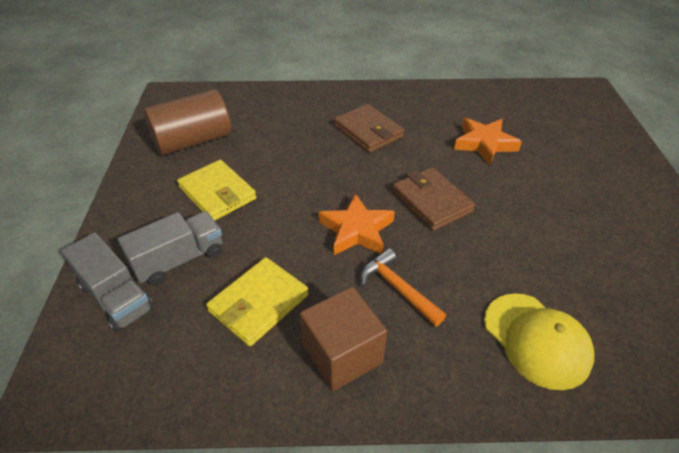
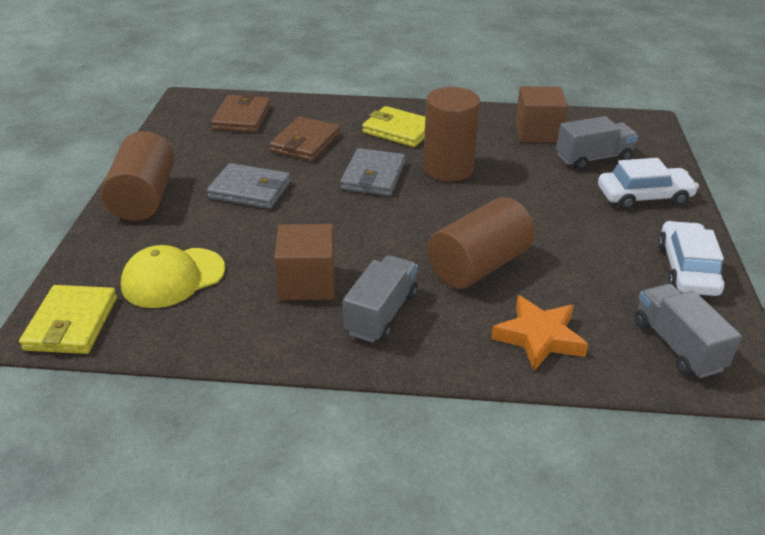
brown cube: 1 -> 2
brown cylinder: 1 -> 3
grey truck: 2 -> 3
grey wallet: 0 -> 2
orange hammer: 1 -> 0
orange star: 2 -> 1
white car: 0 -> 2

